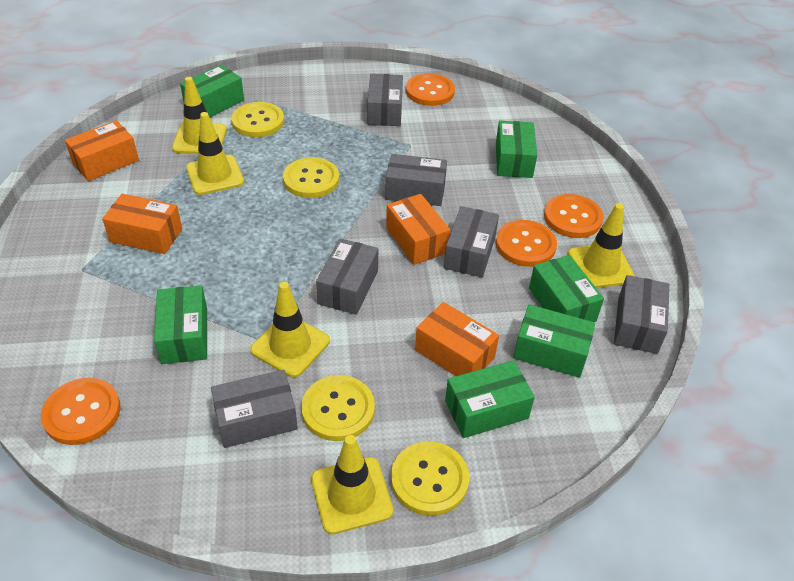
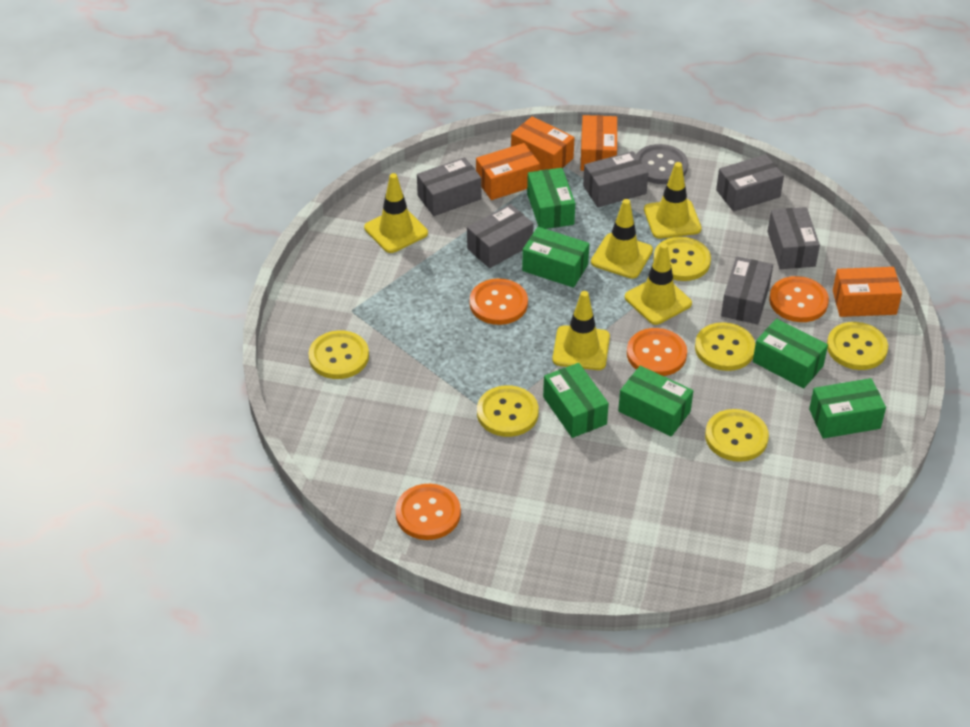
grey button: 0 -> 1
yellow button: 4 -> 6

